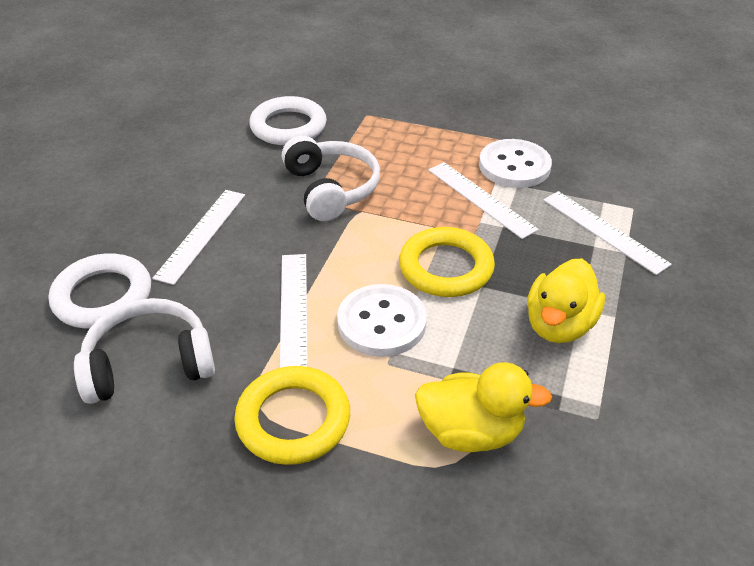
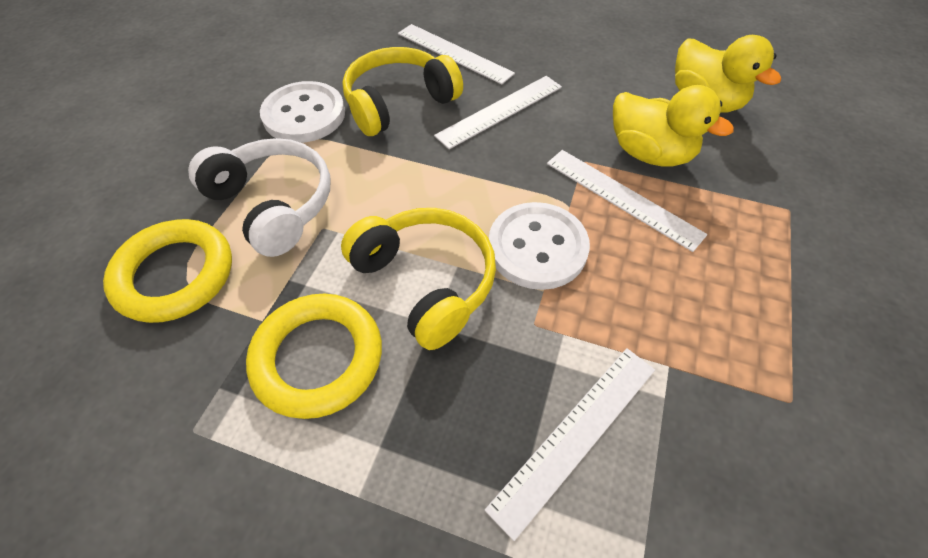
white headphones: 2 -> 1
white ring: 2 -> 0
yellow headphones: 0 -> 2

